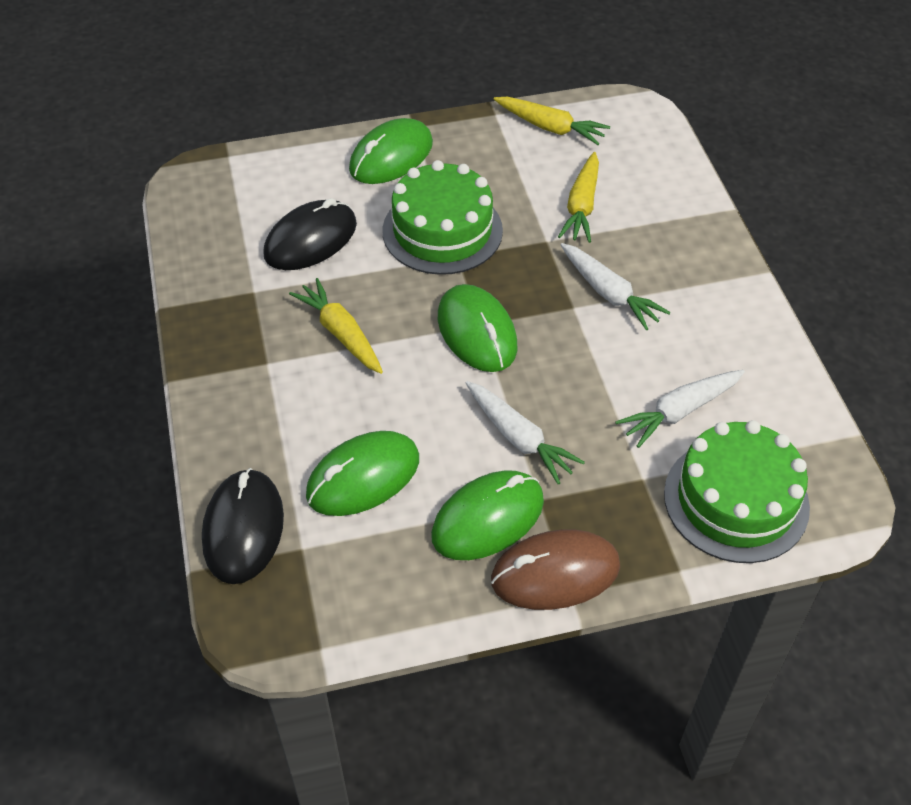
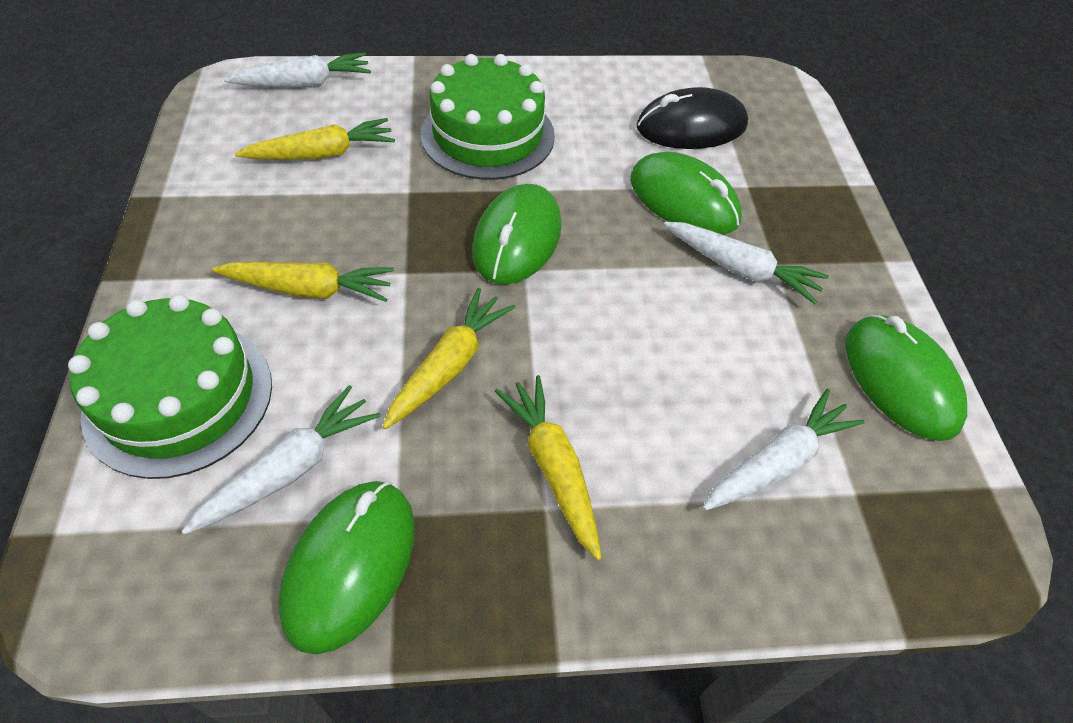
black mouse: 2 -> 1
brown mouse: 1 -> 0
white carrot: 3 -> 4
yellow carrot: 3 -> 4

